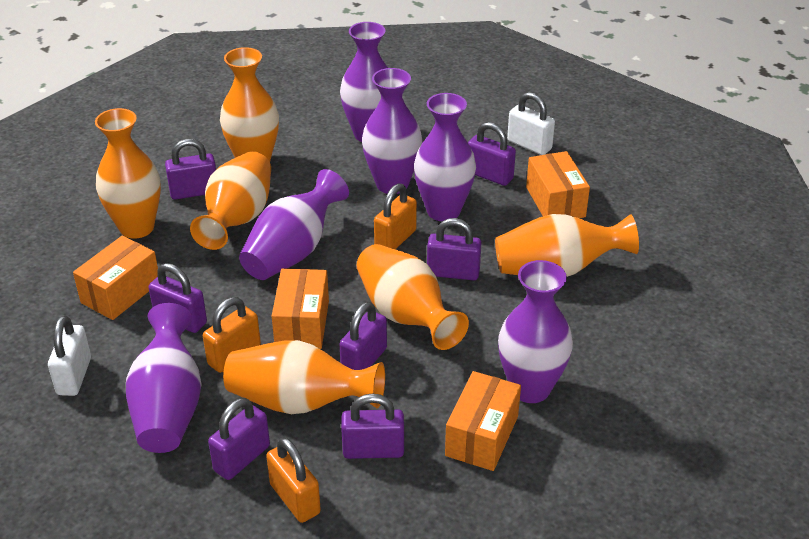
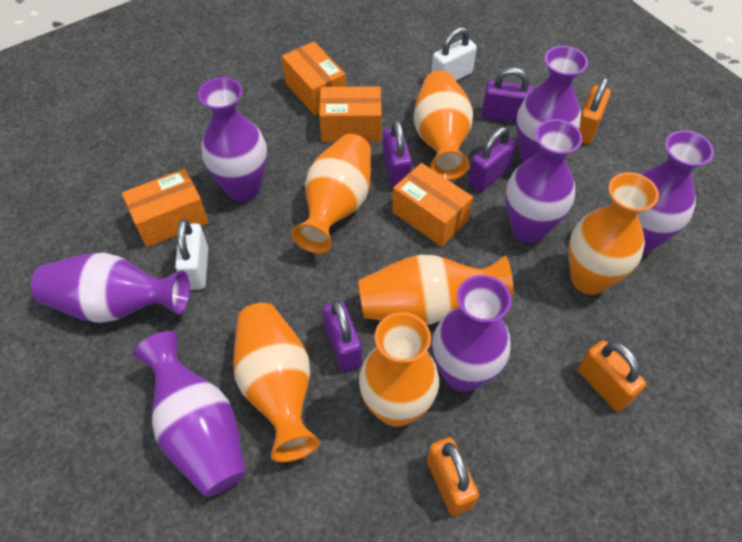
purple padlock: 7 -> 4
purple vase: 6 -> 7

